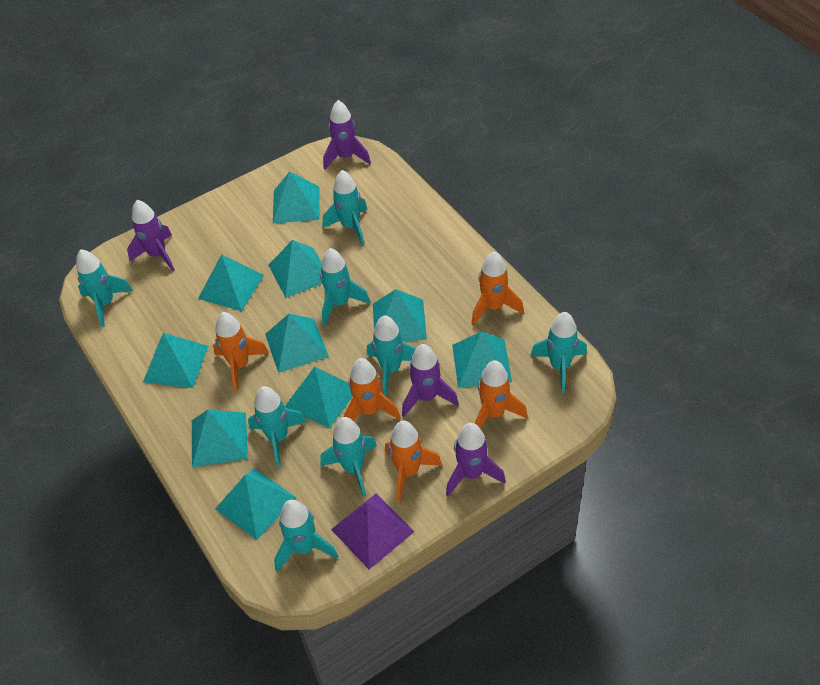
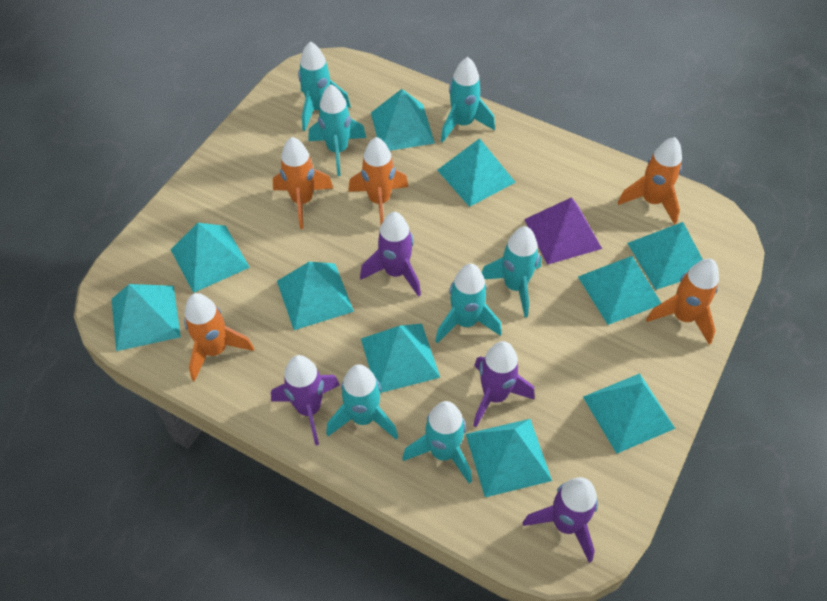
turquoise rocket: 8 -> 7

